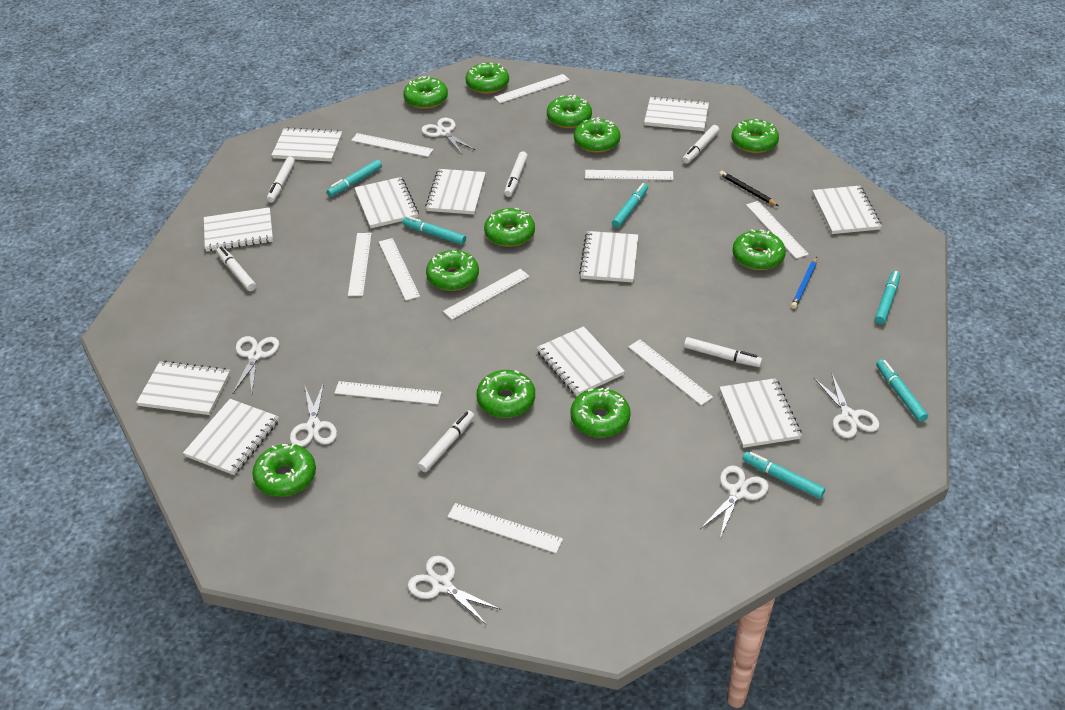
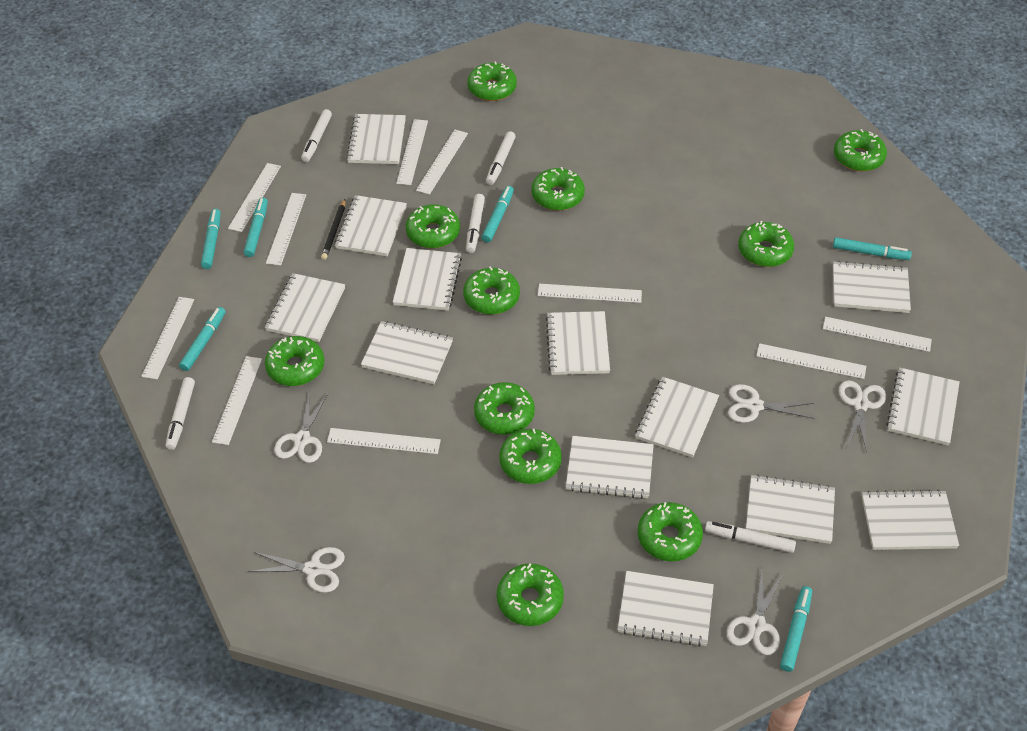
blue pencil: 1 -> 0
white marker: 6 -> 5
white notebook: 11 -> 13
white scissors: 6 -> 5

